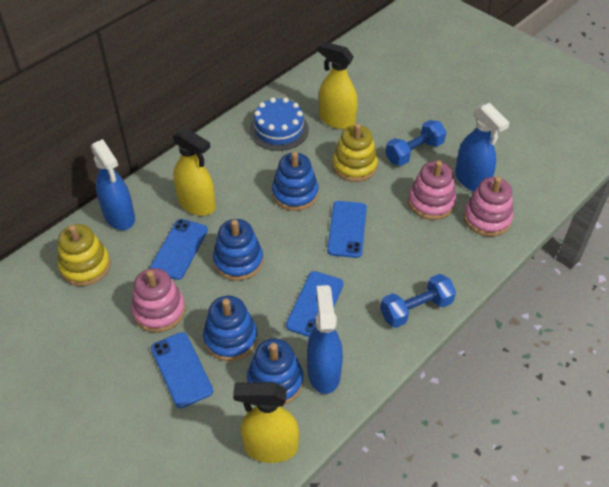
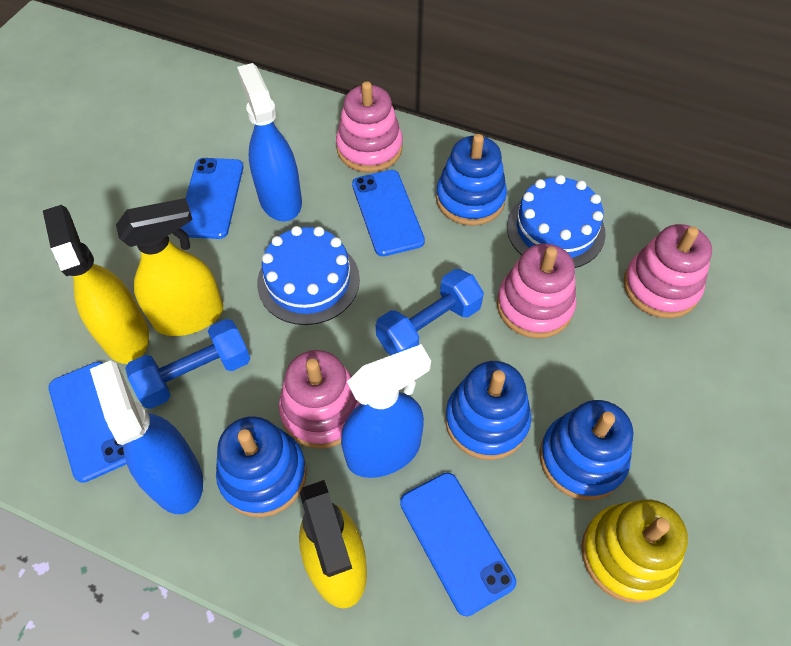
blue cake: 1 -> 2
pink stacking toy: 3 -> 4
yellow stacking toy: 2 -> 1

